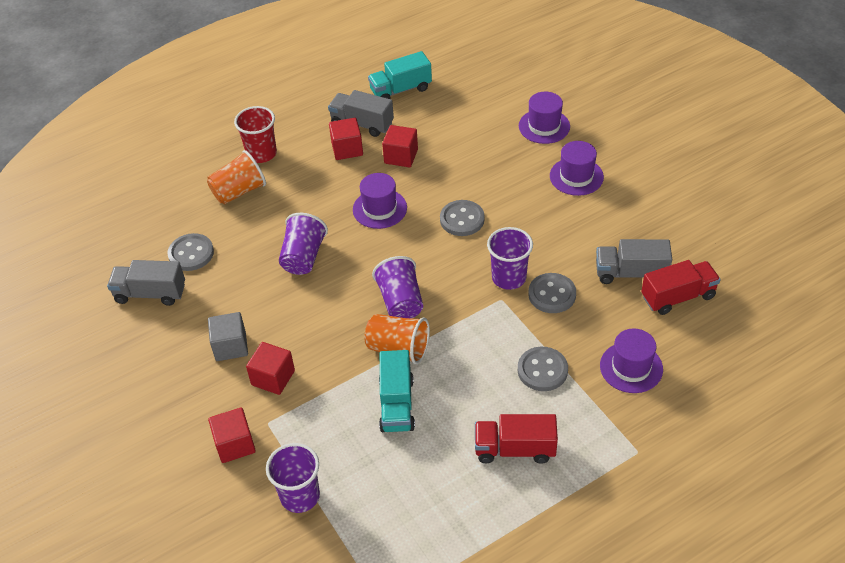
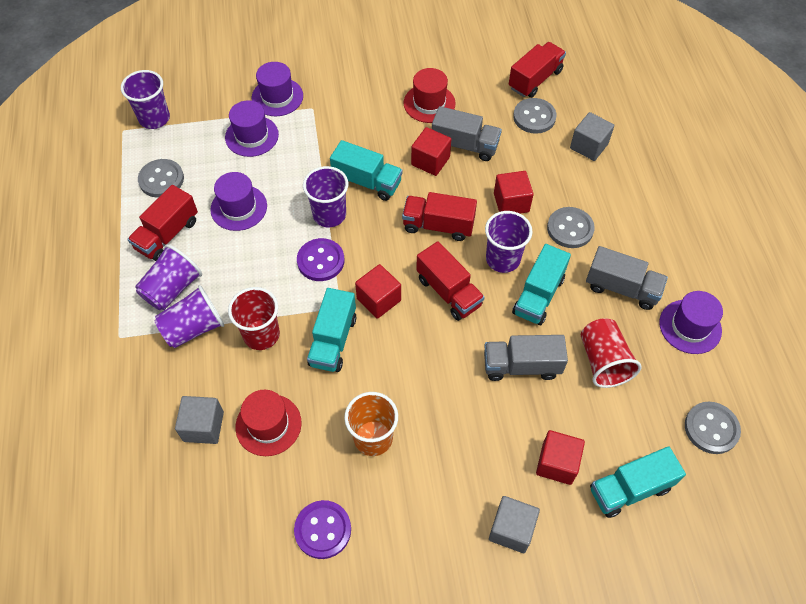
grey cube: 1 -> 3
orange cup: 2 -> 1
purple button: 0 -> 2
purple cup: 4 -> 5
red cup: 1 -> 2
red hat: 0 -> 2
red truck: 2 -> 4
turquoise truck: 2 -> 4

